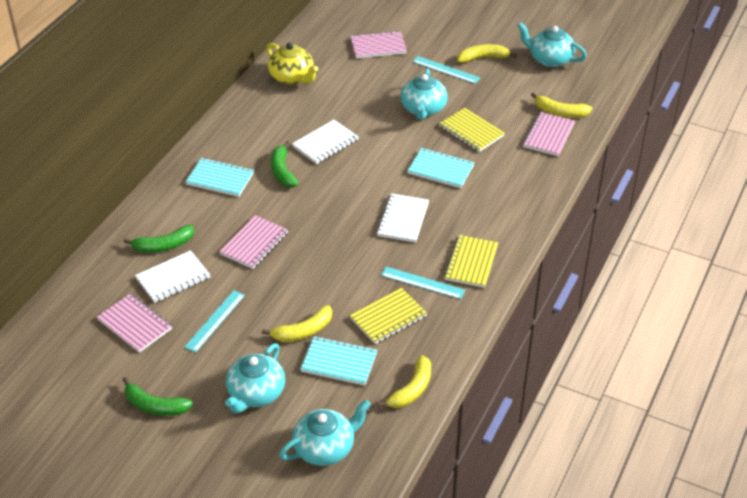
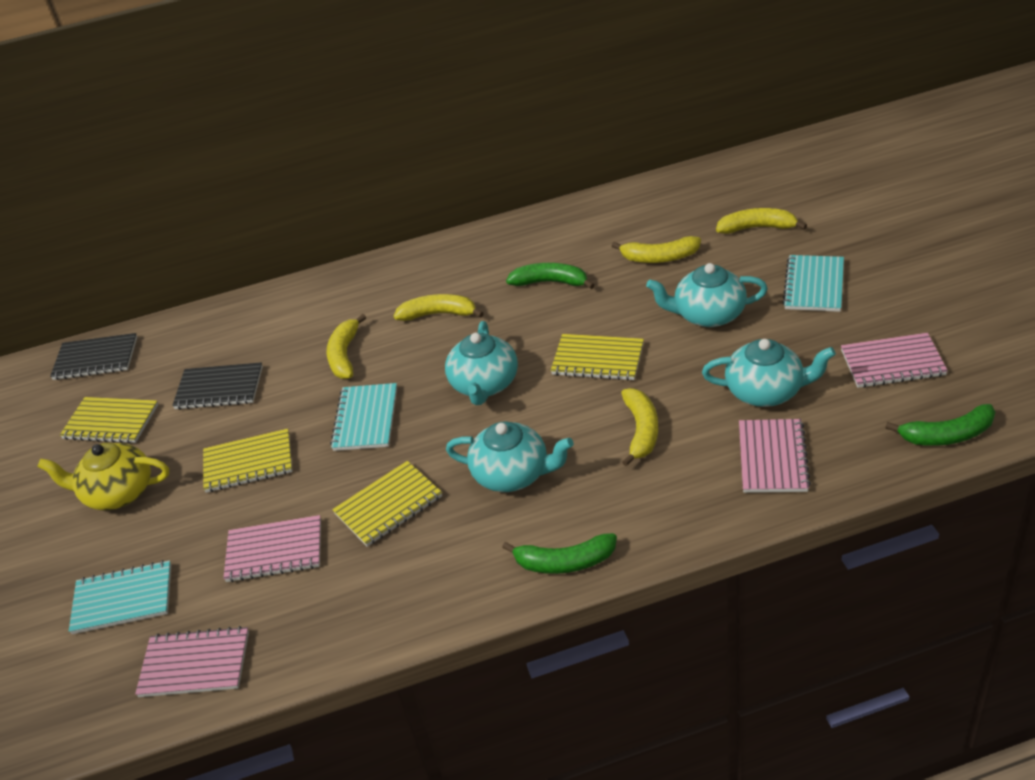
black notebook: 0 -> 2
turquoise ruler: 3 -> 0
white notebook: 3 -> 0
yellow banana: 4 -> 5
yellow notebook: 3 -> 4

